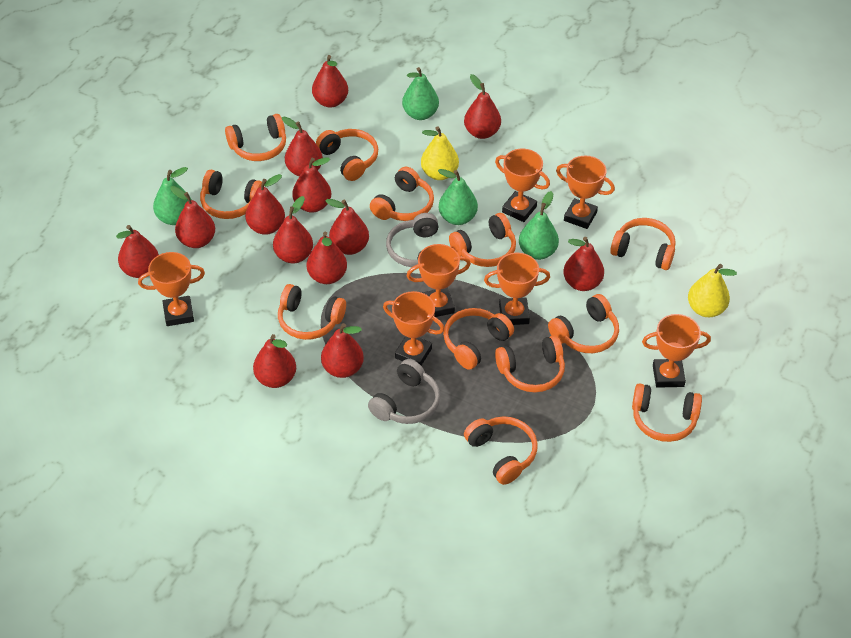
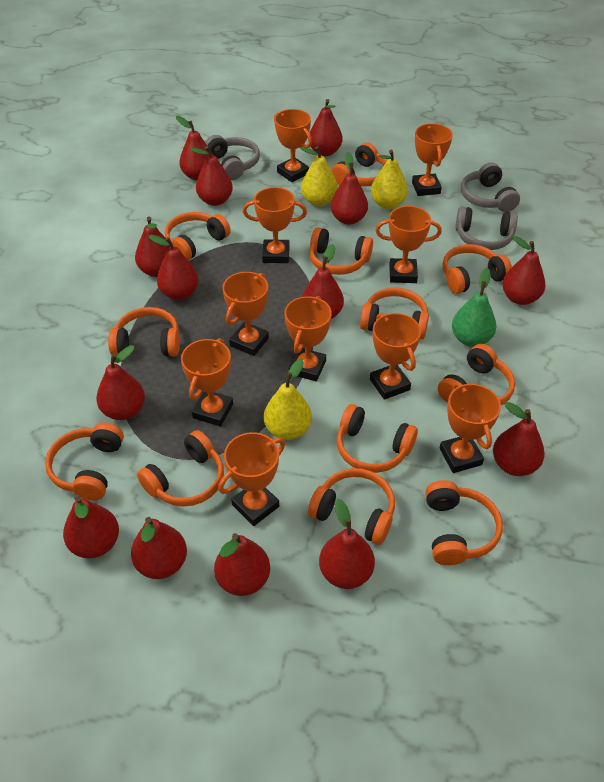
green pear: 4 -> 1
grey headphones: 2 -> 3
orange trophy: 7 -> 10
red pear: 13 -> 14
yellow pear: 2 -> 3

